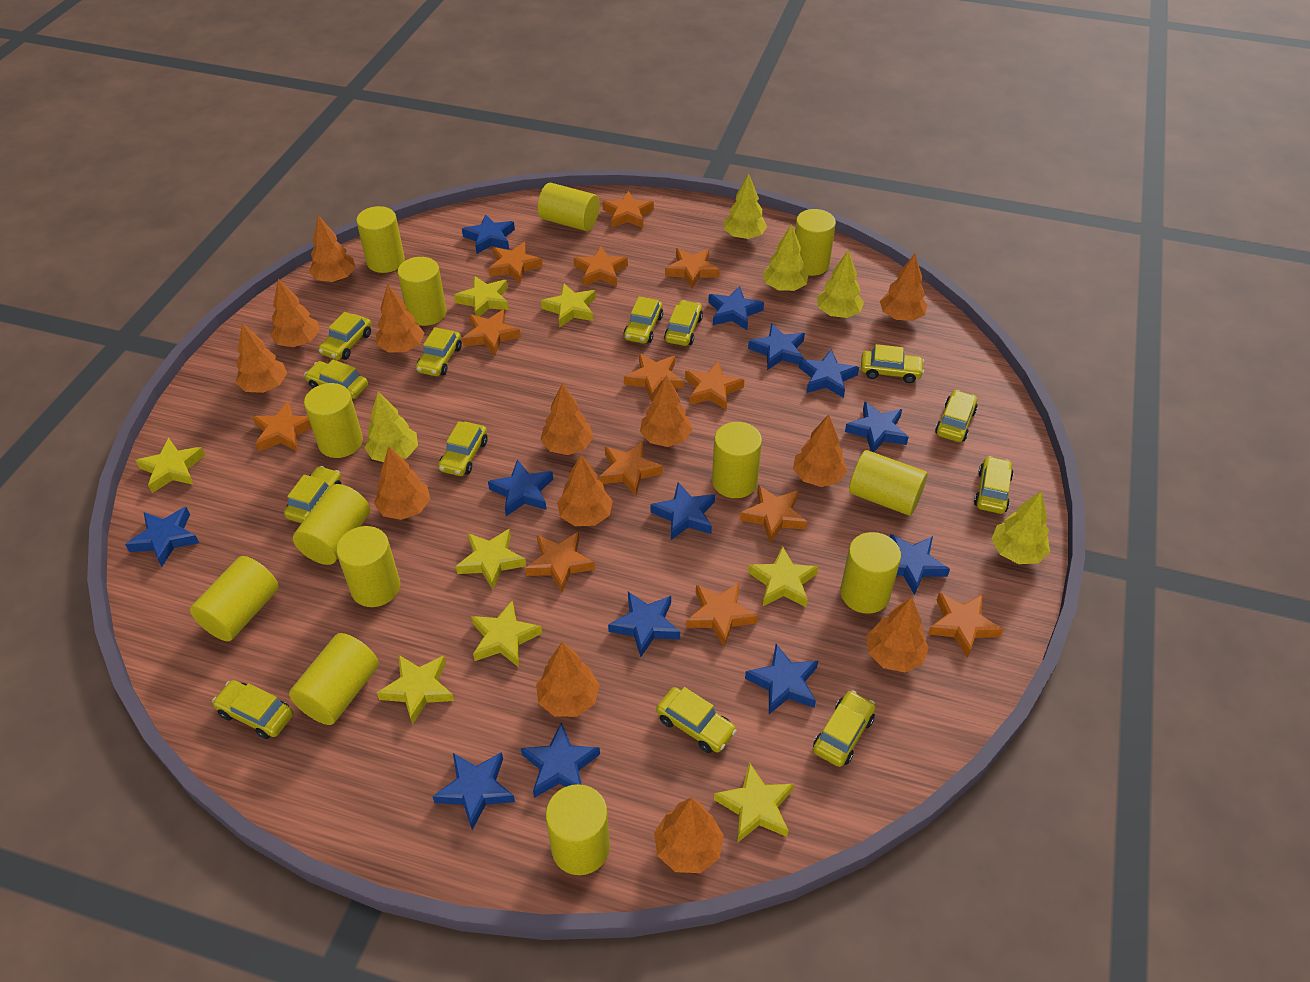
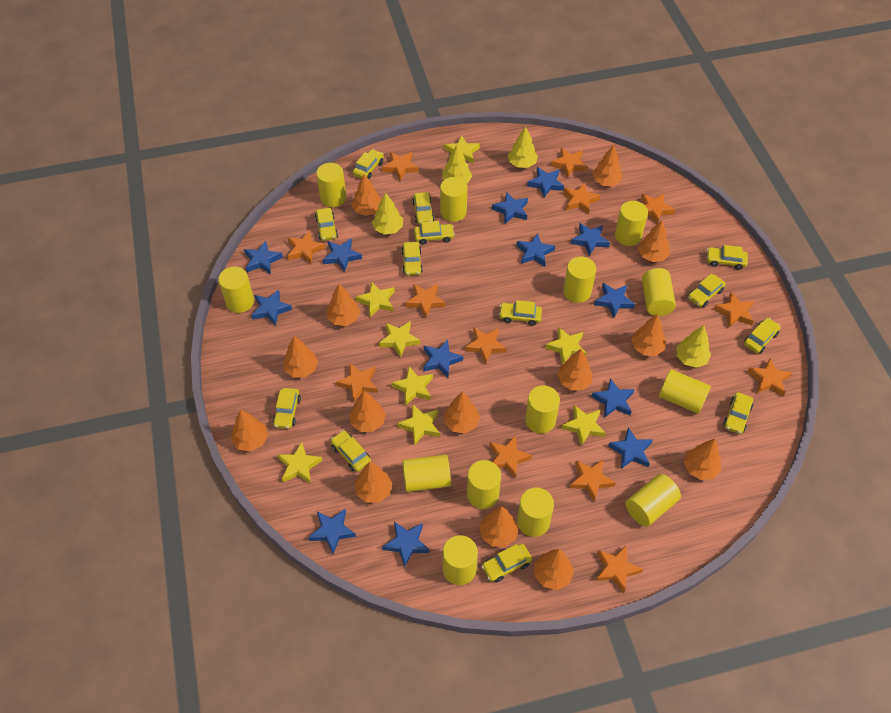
orange tree: 13 -> 14
yellow tree: 5 -> 4

